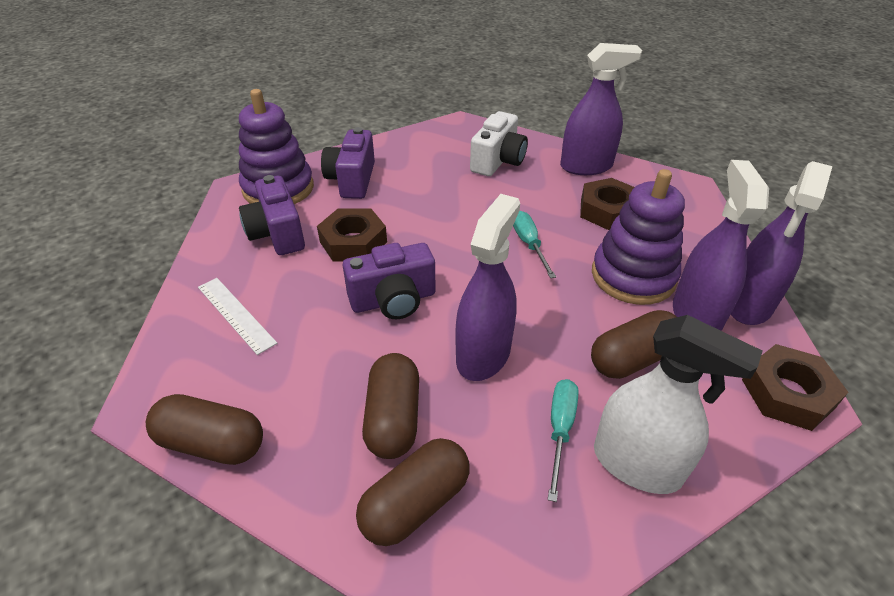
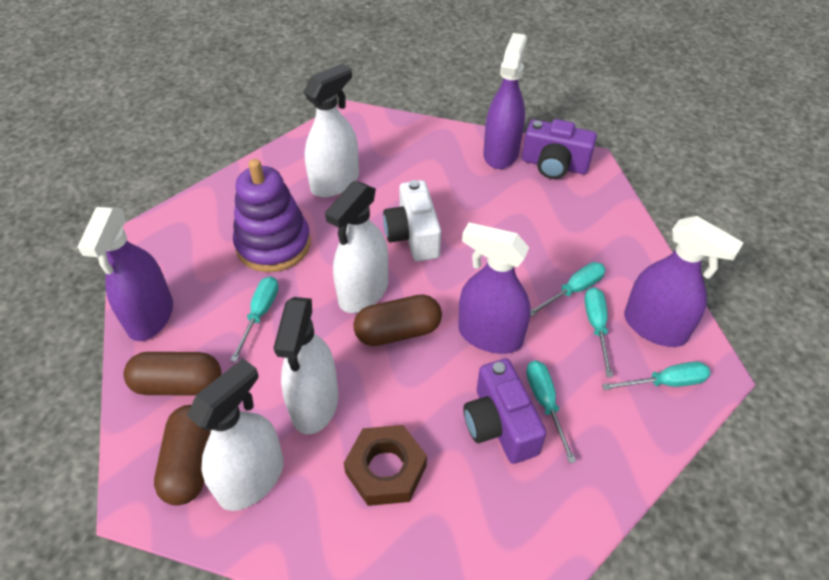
brown capsule: 4 -> 3
brown nut: 3 -> 1
purple camera: 3 -> 2
purple stacking toy: 2 -> 1
turquoise screwdriver: 2 -> 5
white ruler: 1 -> 0
white spray bottle: 1 -> 4

